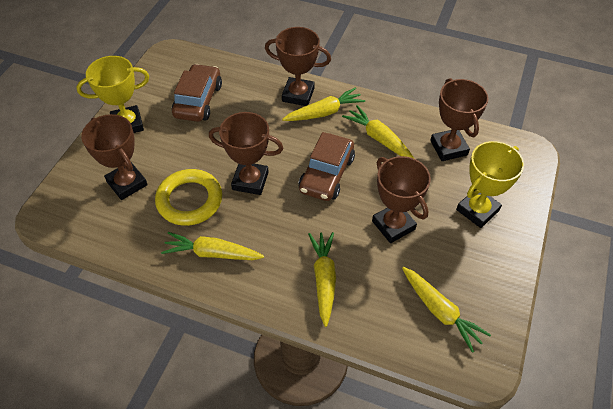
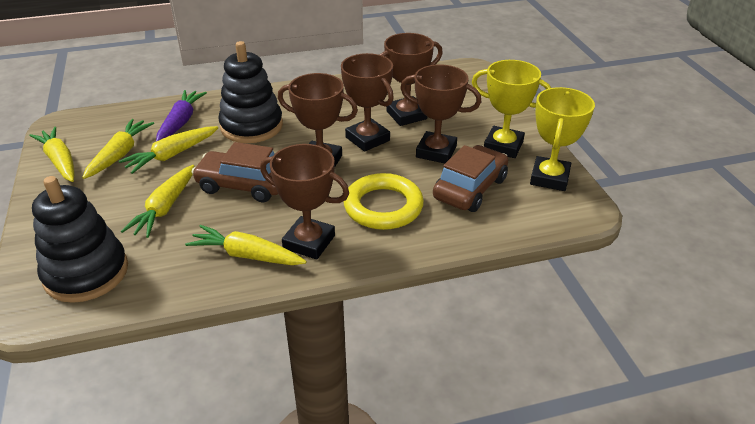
black stacking toy: 0 -> 2
purple carrot: 0 -> 1

